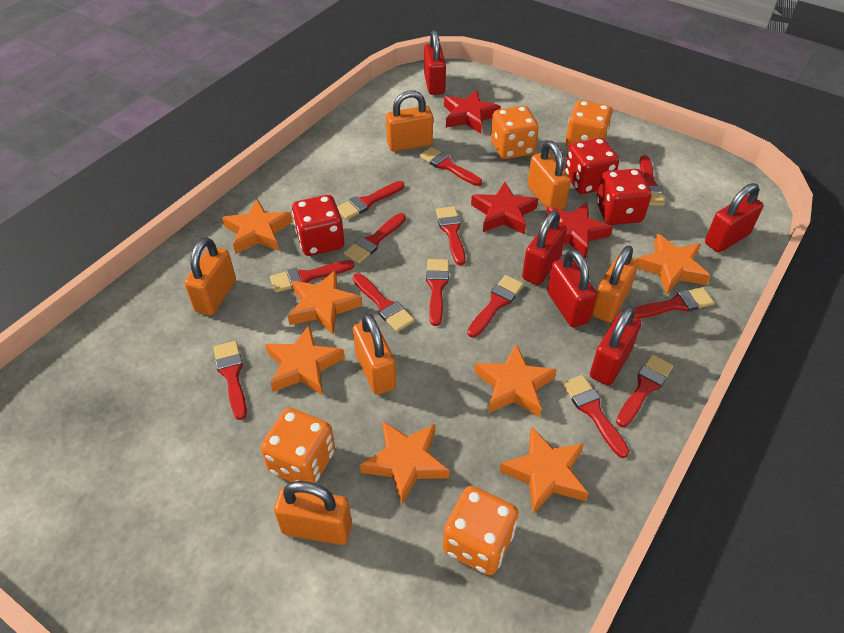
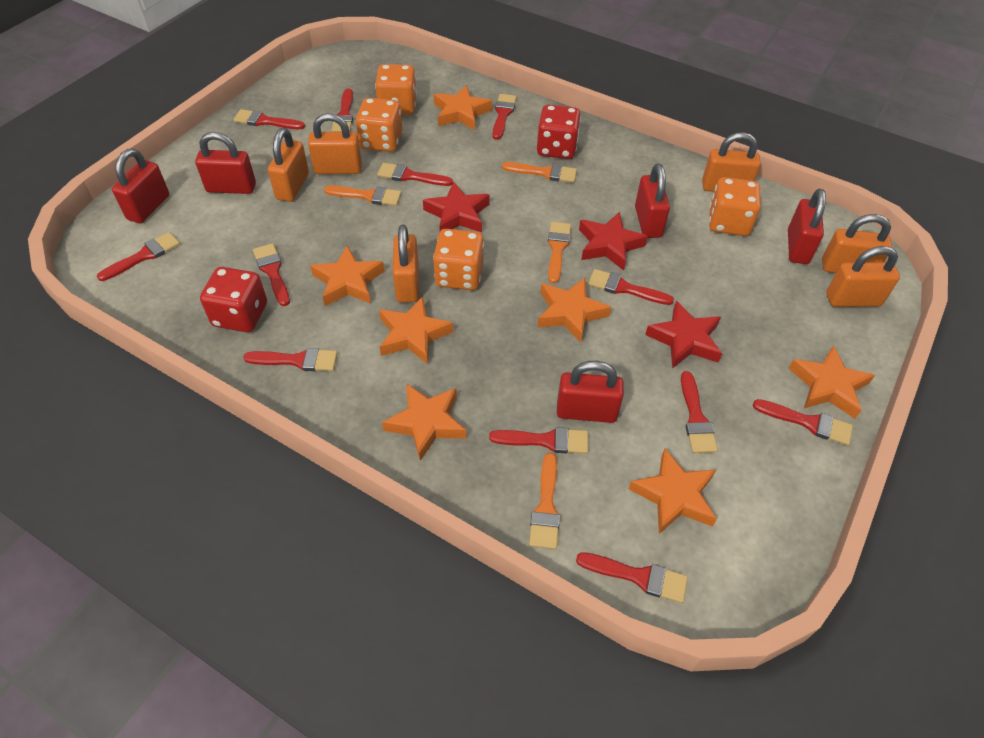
orange brush: 0 -> 4
red brush: 13 -> 12
red dice: 3 -> 2

